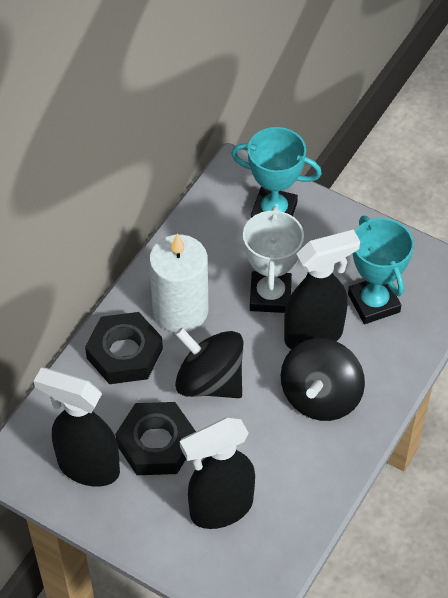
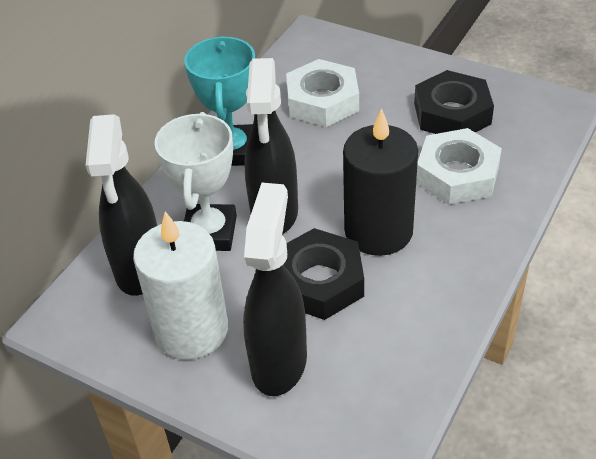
black candle: 0 -> 1
black spinning top: 2 -> 0
turquoise trophy: 2 -> 1
white nut: 0 -> 2

